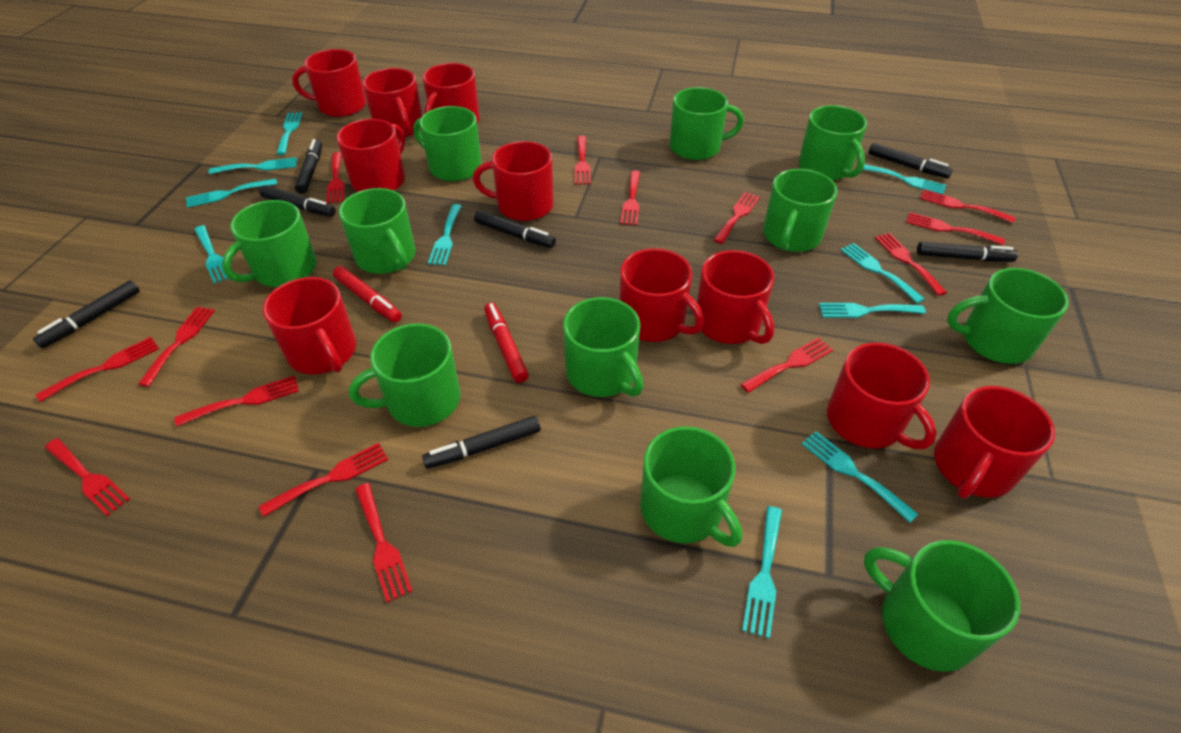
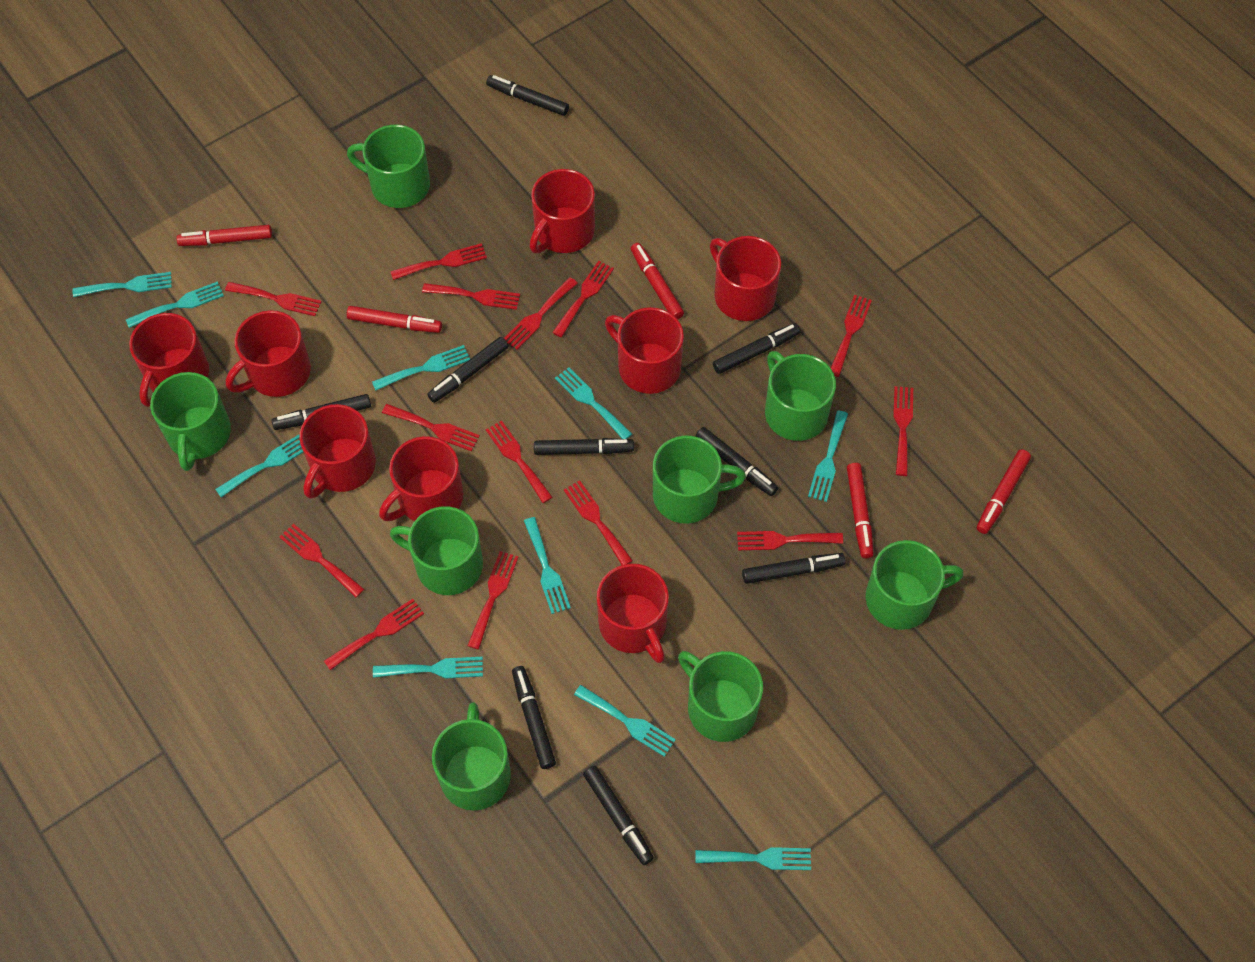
black marker: 7 -> 9
green mug: 11 -> 8
red marker: 2 -> 5
red mug: 10 -> 8

